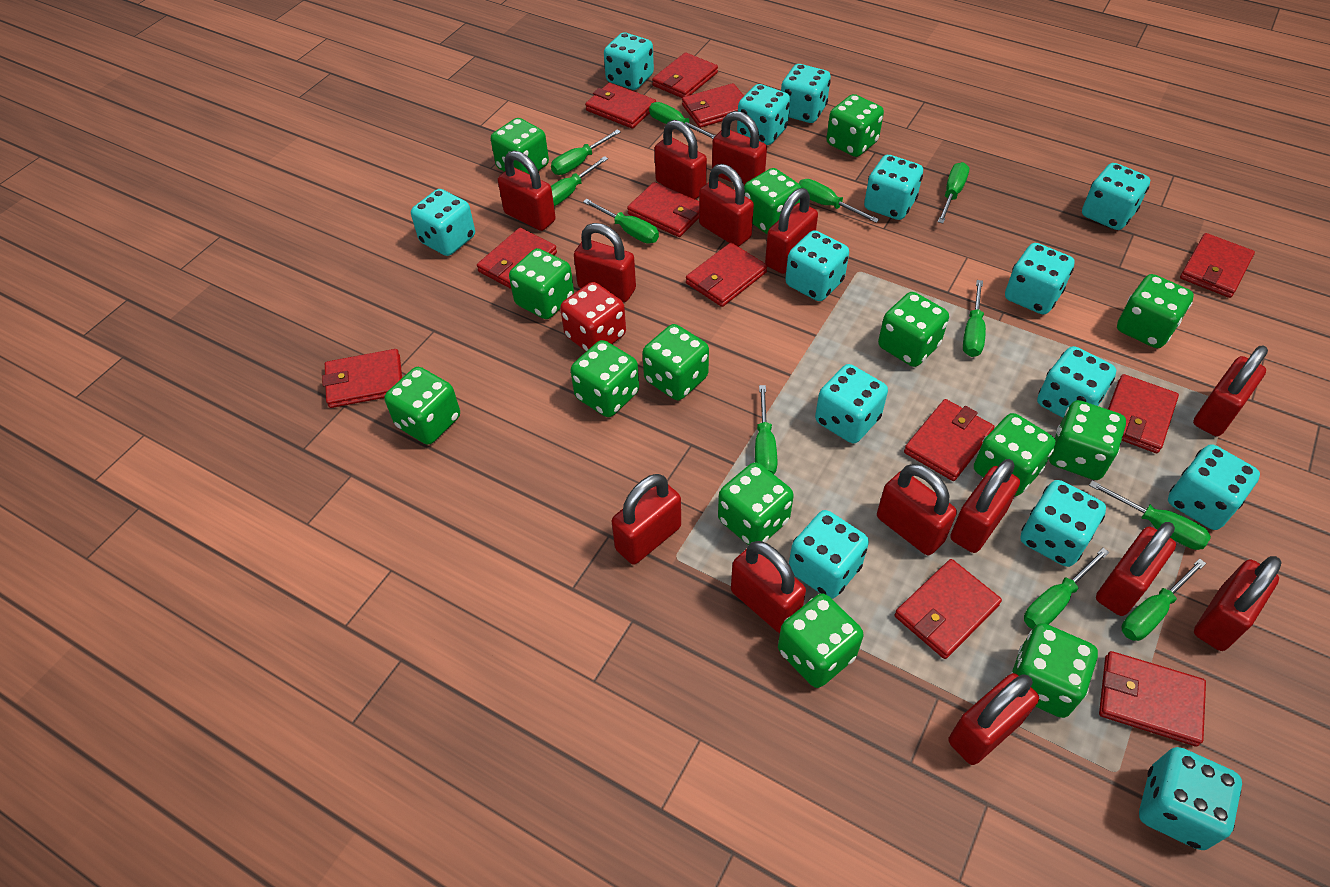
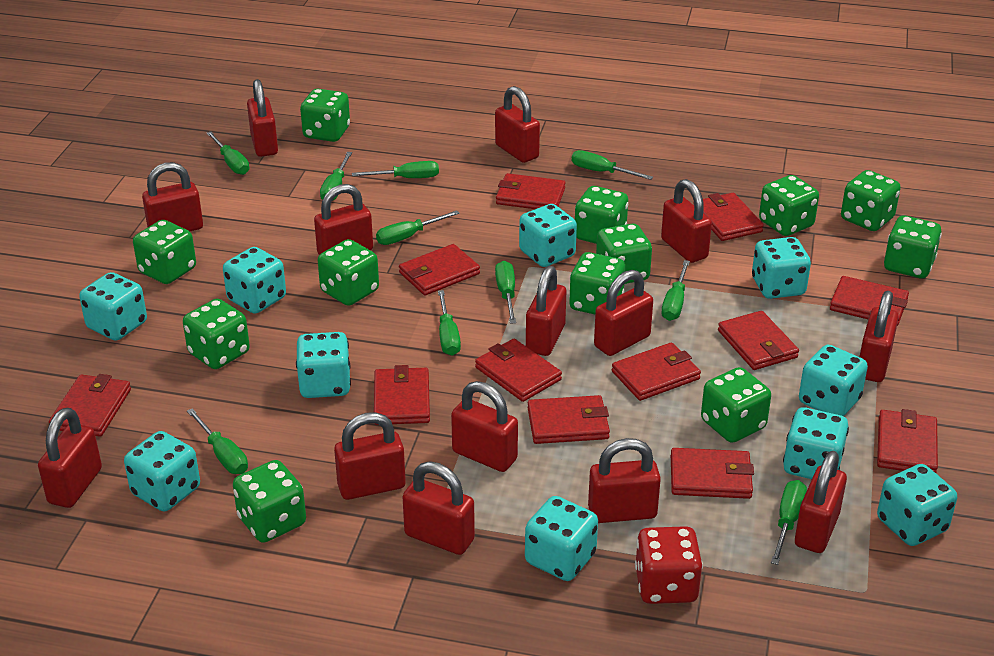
green dice: 14 -> 12
green screwdriver: 11 -> 10
turquoise dice: 14 -> 10

